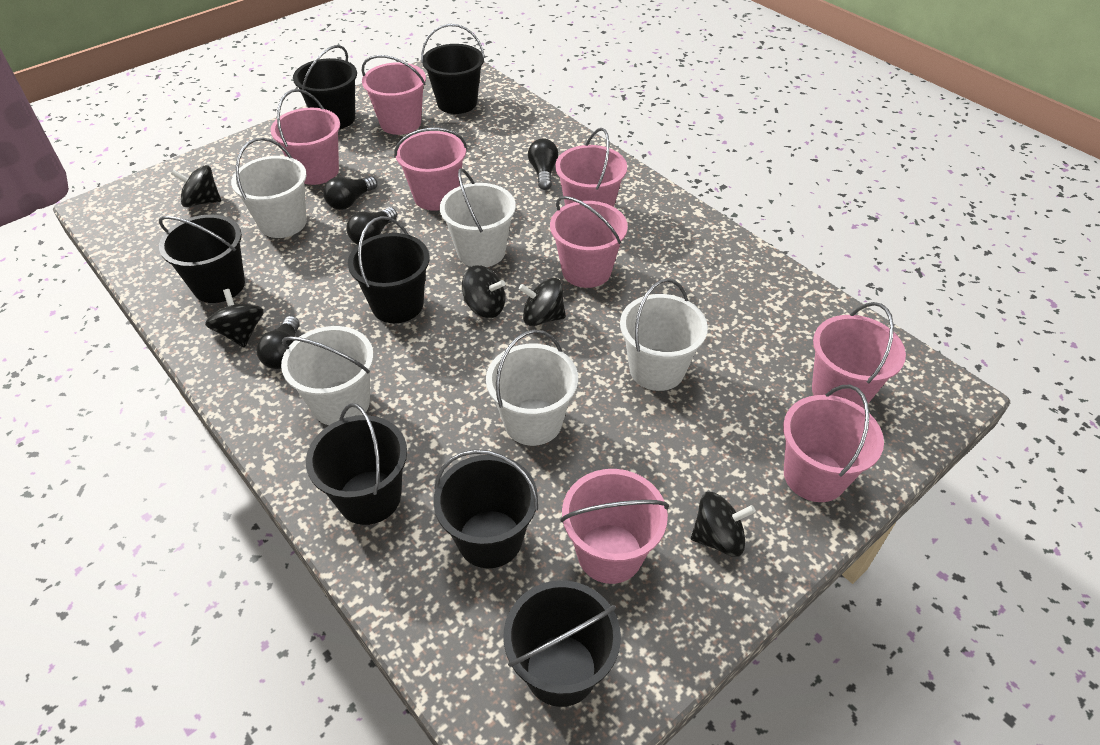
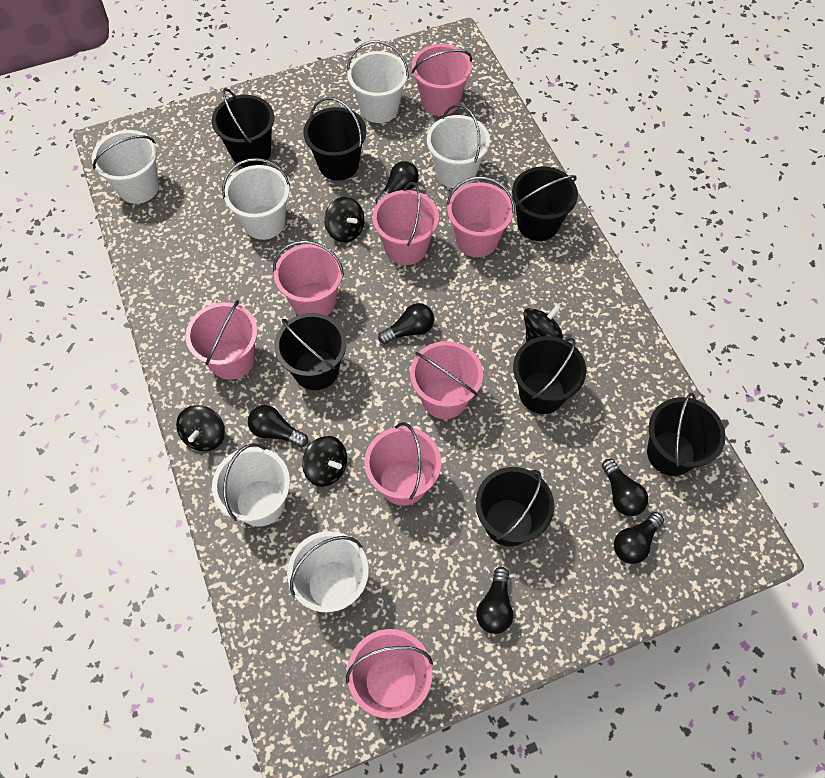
black light bulb: 4 -> 6
black spinning top: 5 -> 4
white bucket: 5 -> 6

